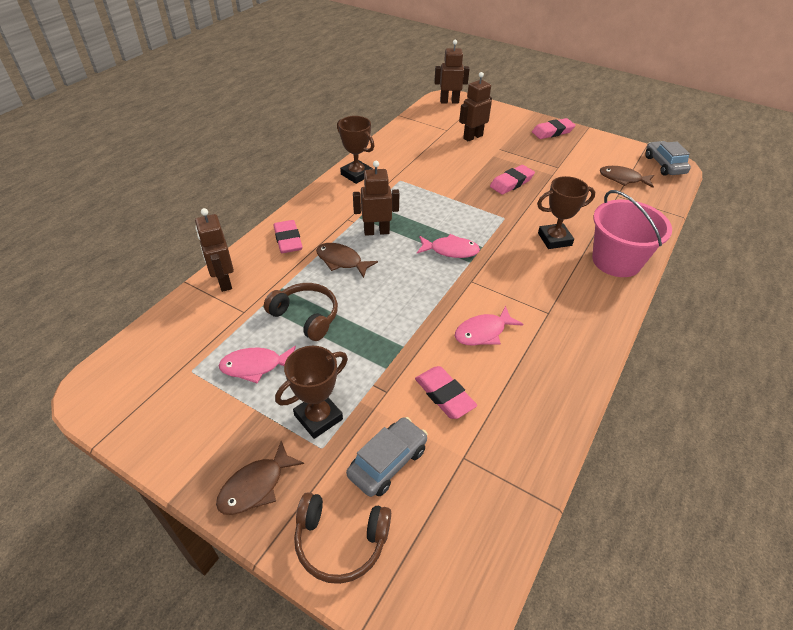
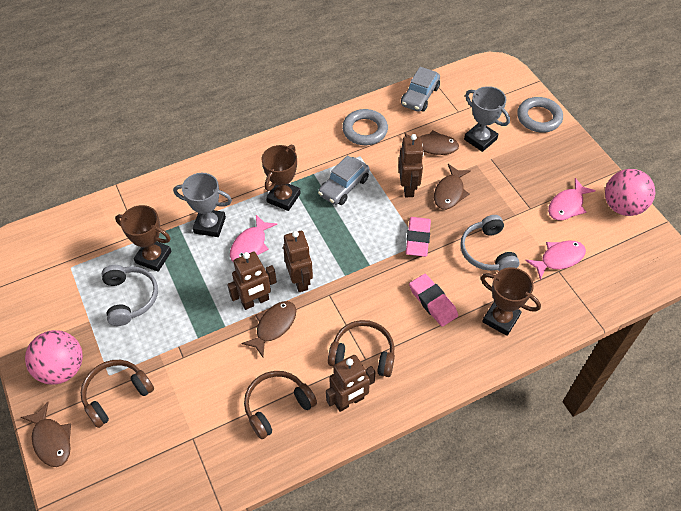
brown fish: 3 -> 4
brown headphones: 2 -> 3
grey headphones: 0 -> 2
grey ring: 0 -> 2
grey trophy: 0 -> 2
pink ball: 0 -> 2
pink bucket: 1 -> 0
pink eraser: 4 -> 2

